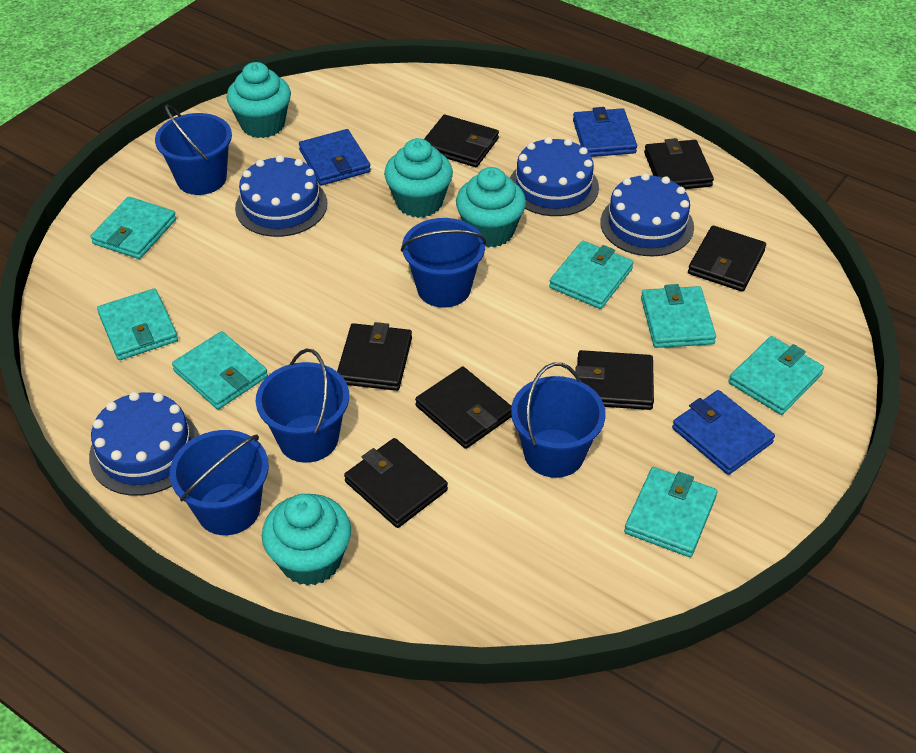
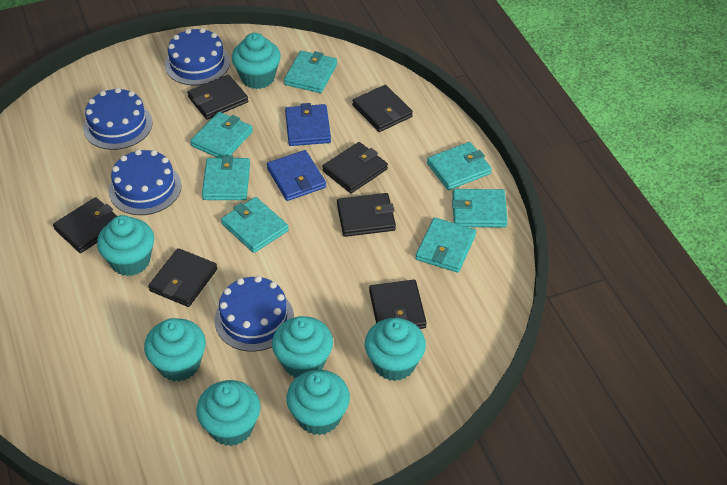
blue bucket: 5 -> 0
blue wallet: 3 -> 2
turquoise cupcake: 4 -> 7

